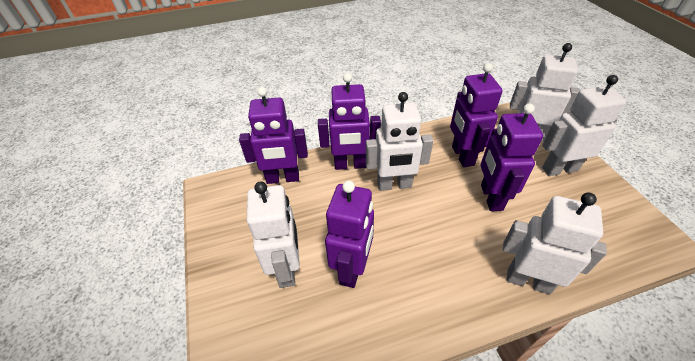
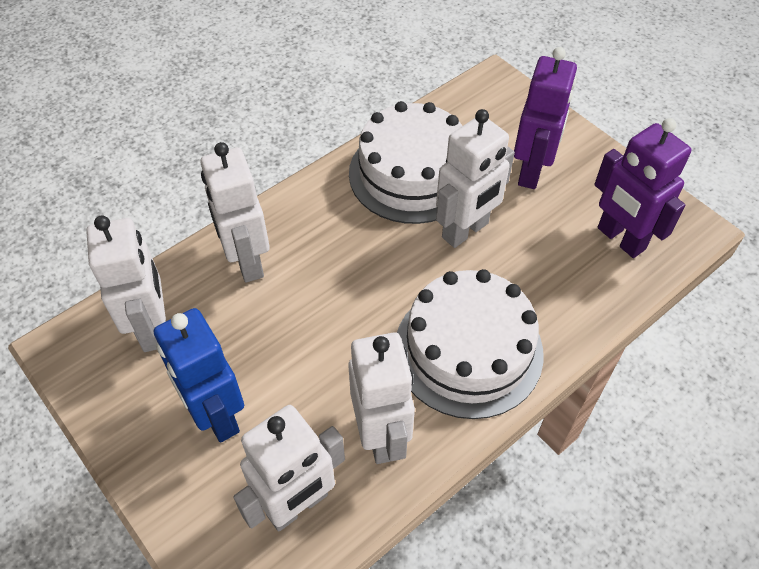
blue robot: 0 -> 1
purple robot: 5 -> 2
white cake: 0 -> 2

